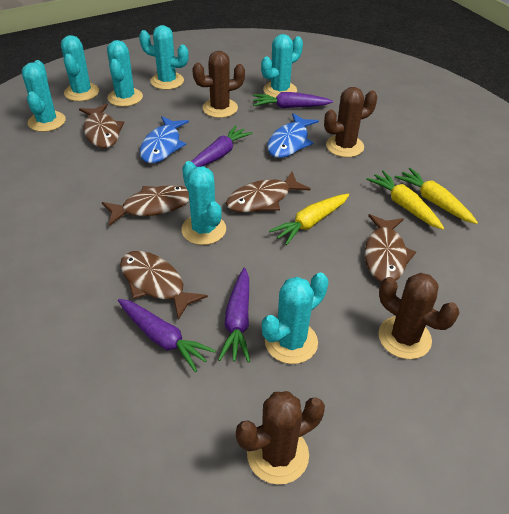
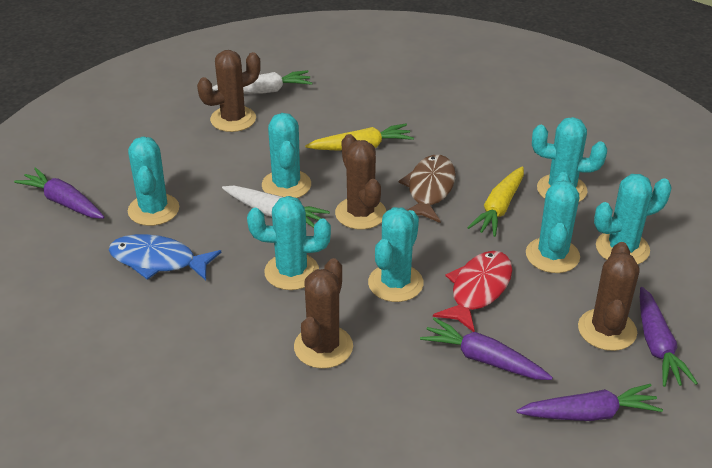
blue fish: 2 -> 1
brown fish: 5 -> 1
red fish: 0 -> 1
white carrot: 0 -> 2
yellow carrot: 3 -> 2

